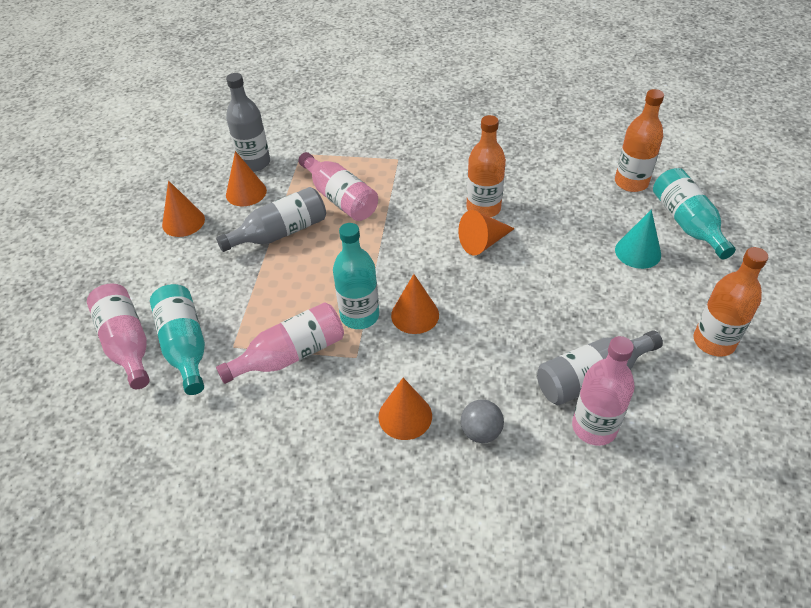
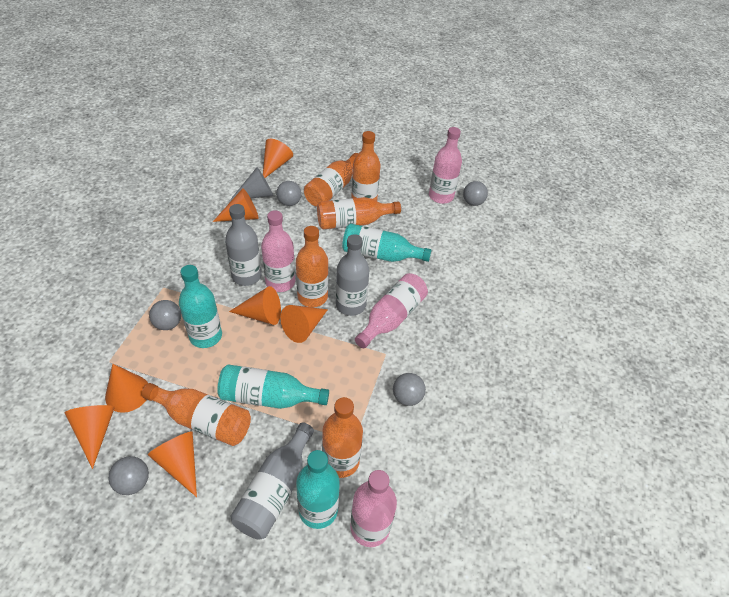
grey ball: 1 -> 5
grey cone: 0 -> 1
orange bottle: 3 -> 6
orange cone: 5 -> 7
turquoise bottle: 3 -> 4
turquoise cone: 1 -> 0

